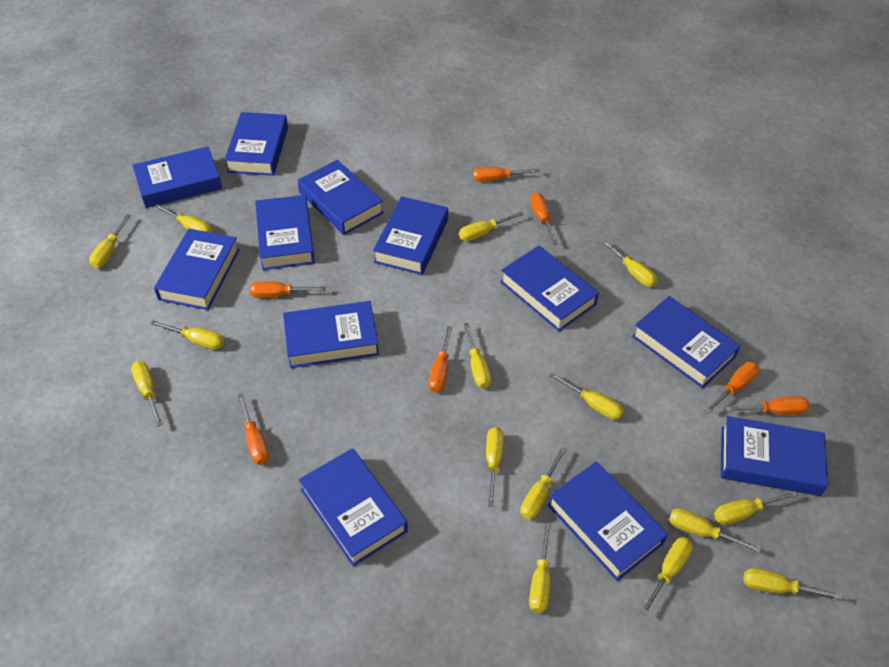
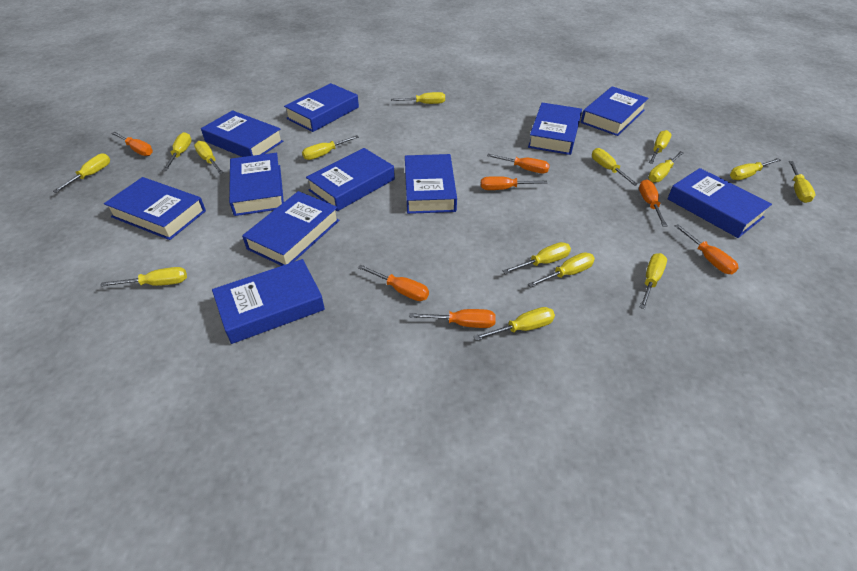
blue book: 12 -> 11

